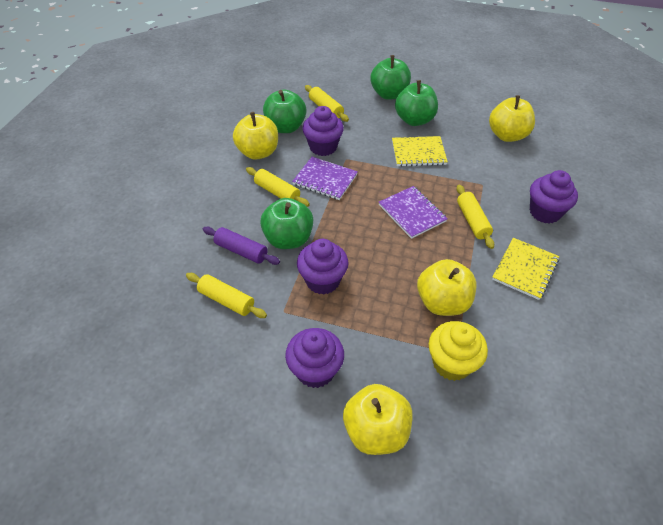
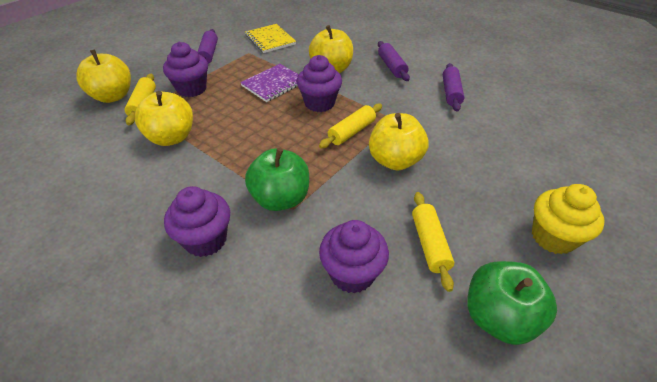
green apple: 4 -> 2
purple notebook: 2 -> 1
purple rolling pin: 1 -> 3
yellow notebook: 2 -> 1
yellow rolling pin: 4 -> 3

